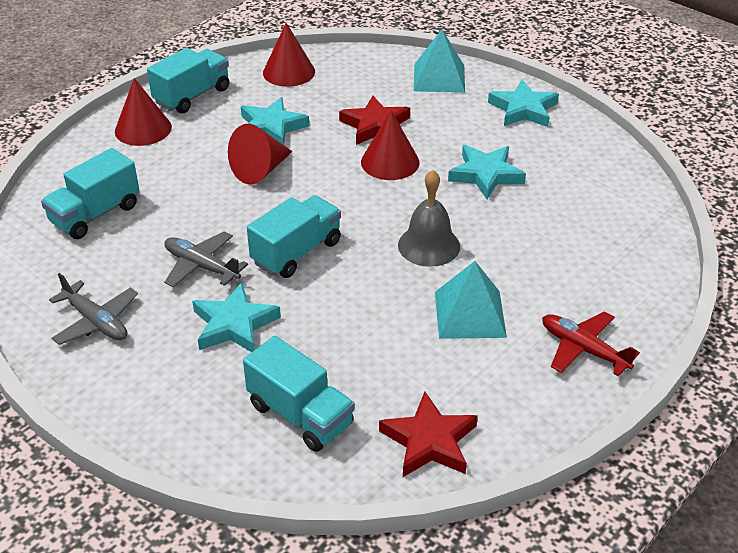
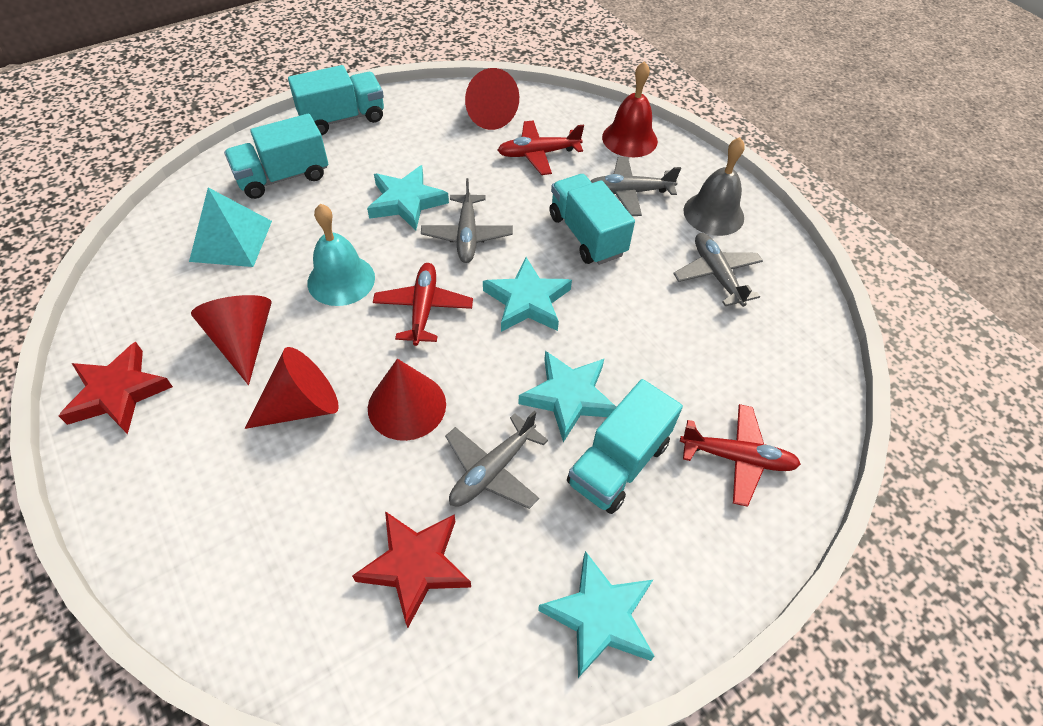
grey plane: 2 -> 4
red bell: 0 -> 1
red plane: 1 -> 3
turquoise bell: 0 -> 1
turquoise pyramid: 2 -> 1

